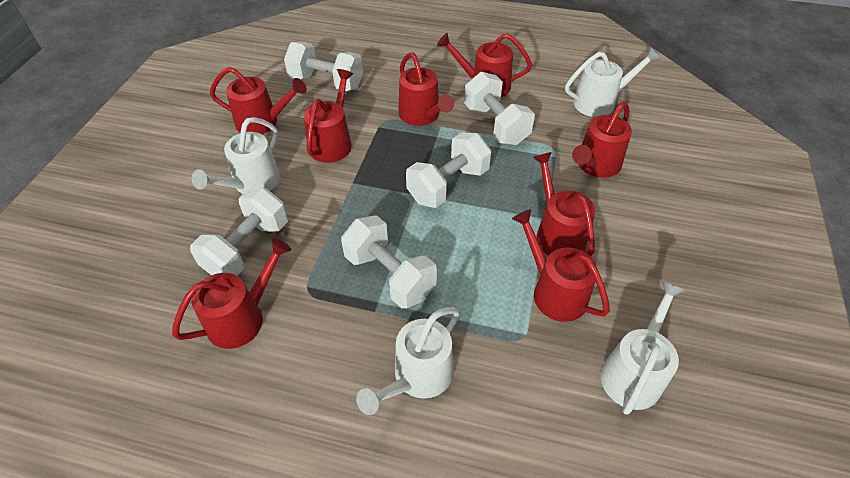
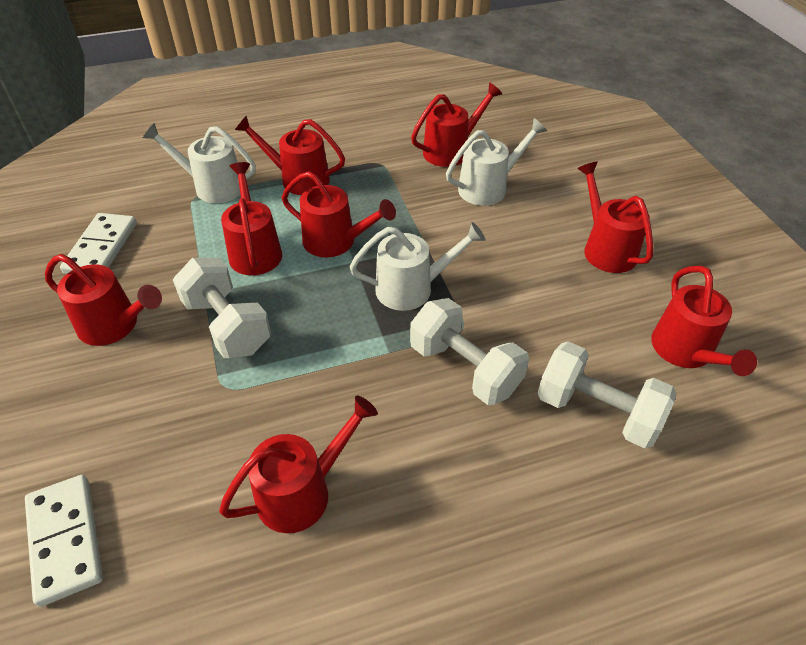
white domino: 0 -> 2
white dumbbell: 5 -> 3
white watering can: 4 -> 3

